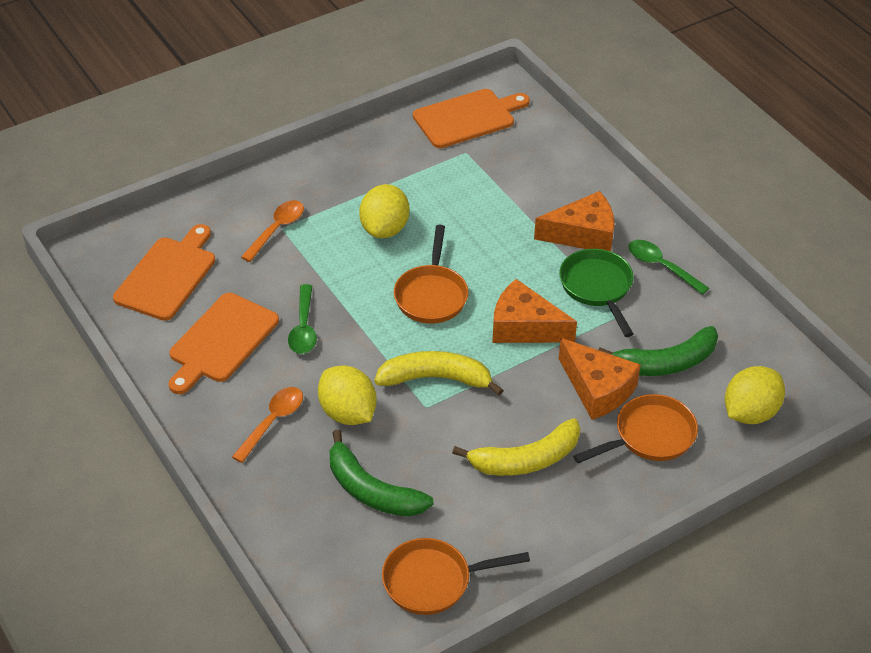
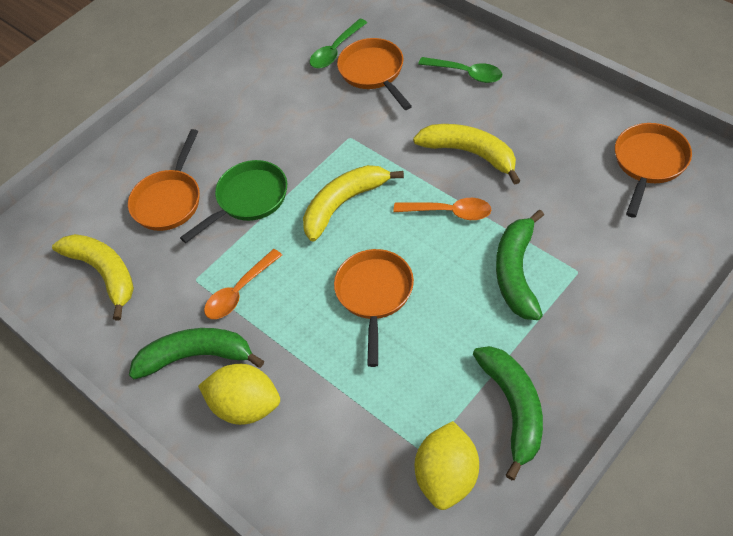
green banana: 2 -> 3
orange cheese: 3 -> 0
orange cutting board: 3 -> 0
orange pan: 3 -> 4
yellow banana: 2 -> 3
yellow lemon: 3 -> 2

